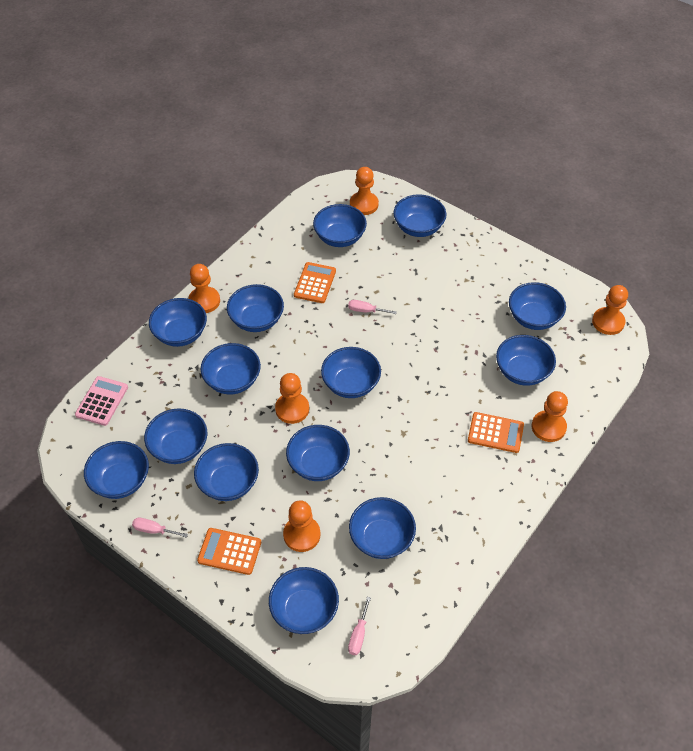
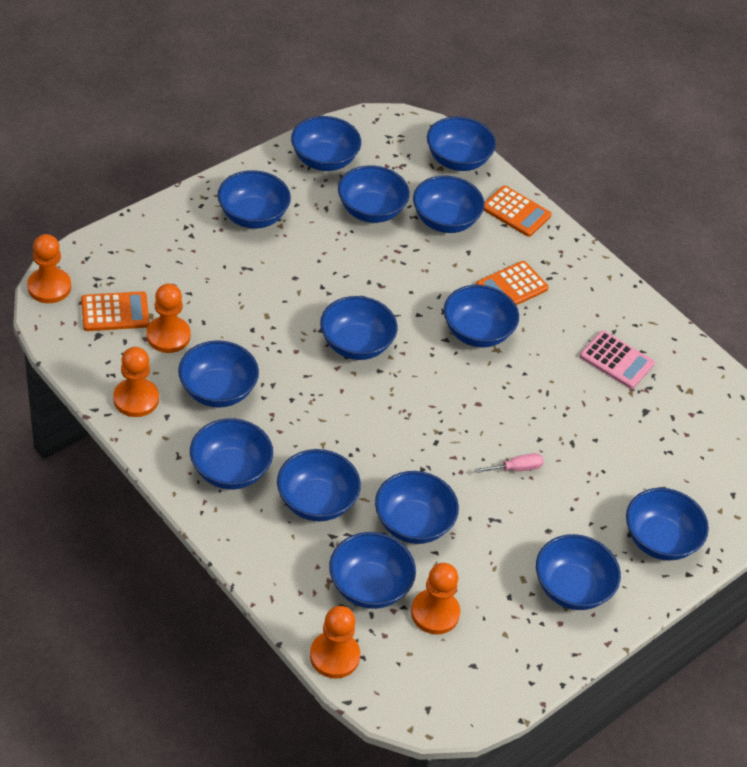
orange pawn: 6 -> 5
pink screwdriver: 3 -> 1

